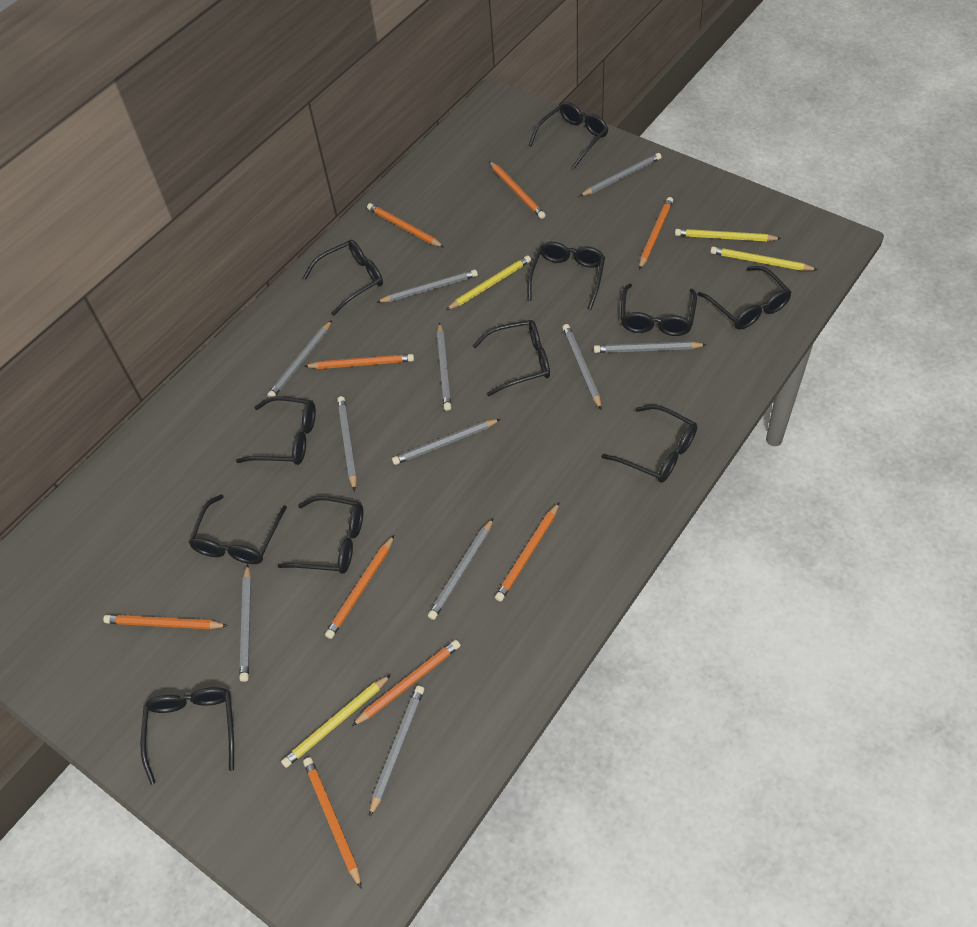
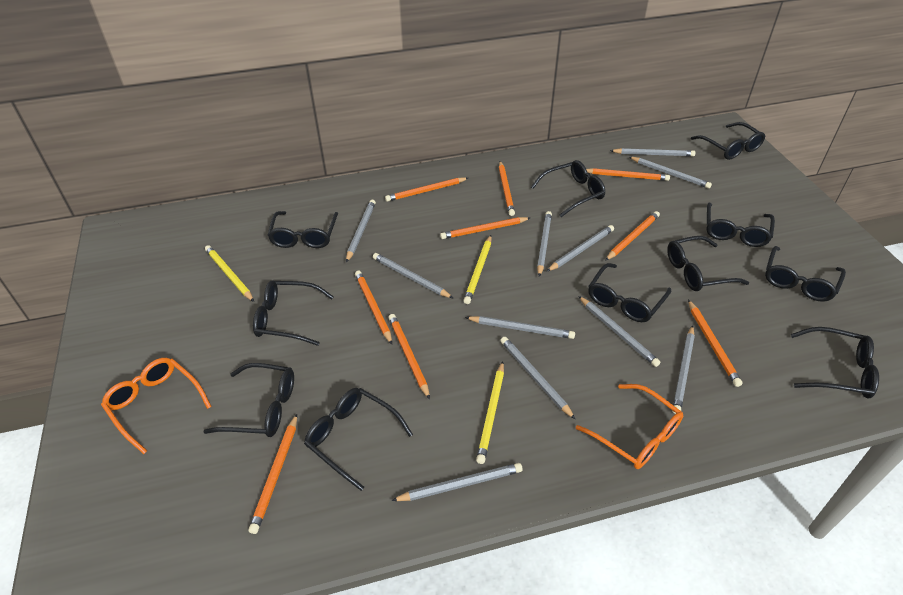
orange glasses: 0 -> 2
yellow pencil: 4 -> 3

